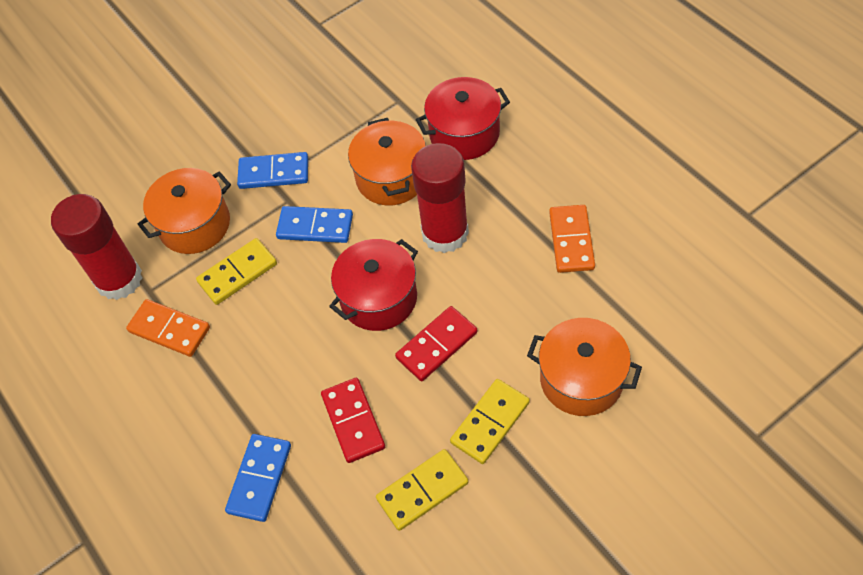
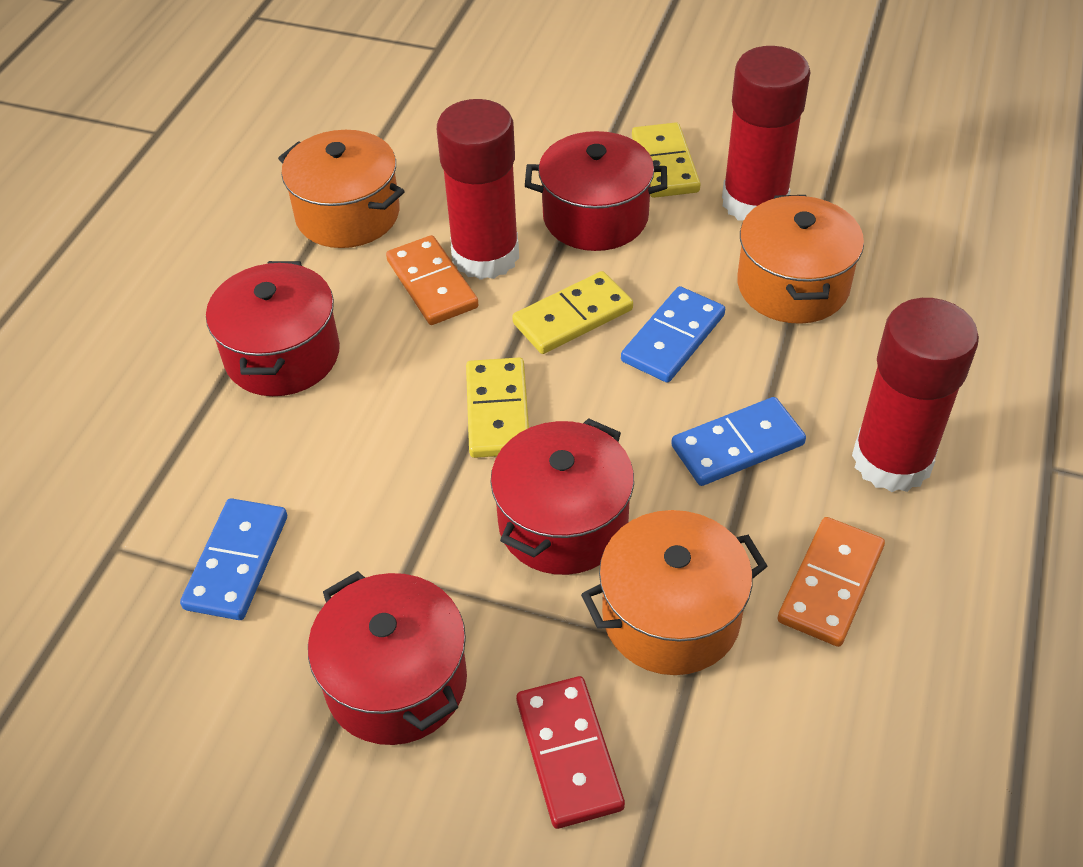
red domino: 2 -> 1
red glue stick: 2 -> 3
red pot: 2 -> 4

